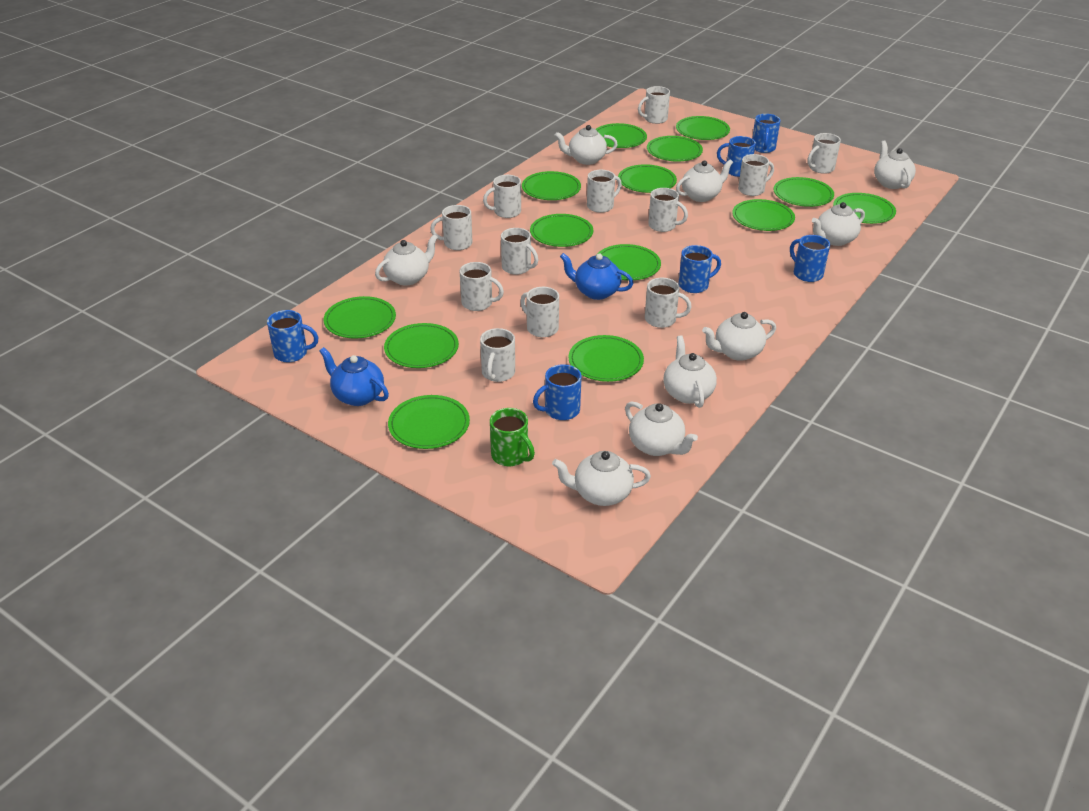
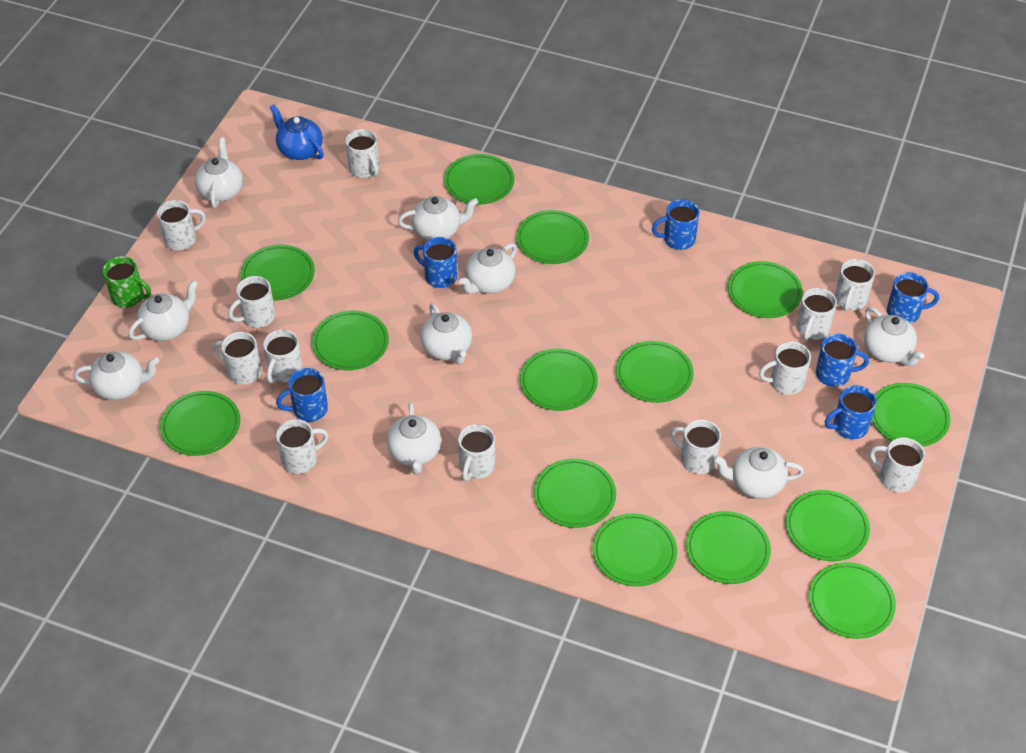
blue teapot: 2 -> 1

